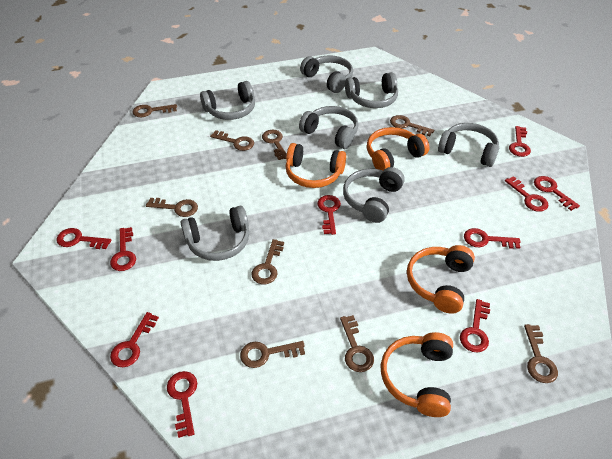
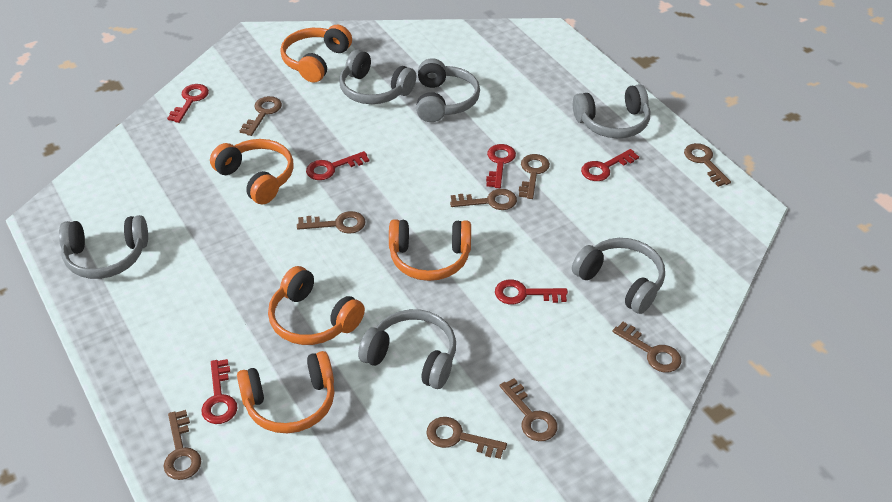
grey headphones: 7 -> 6
orange headphones: 4 -> 5
red key: 10 -> 6

